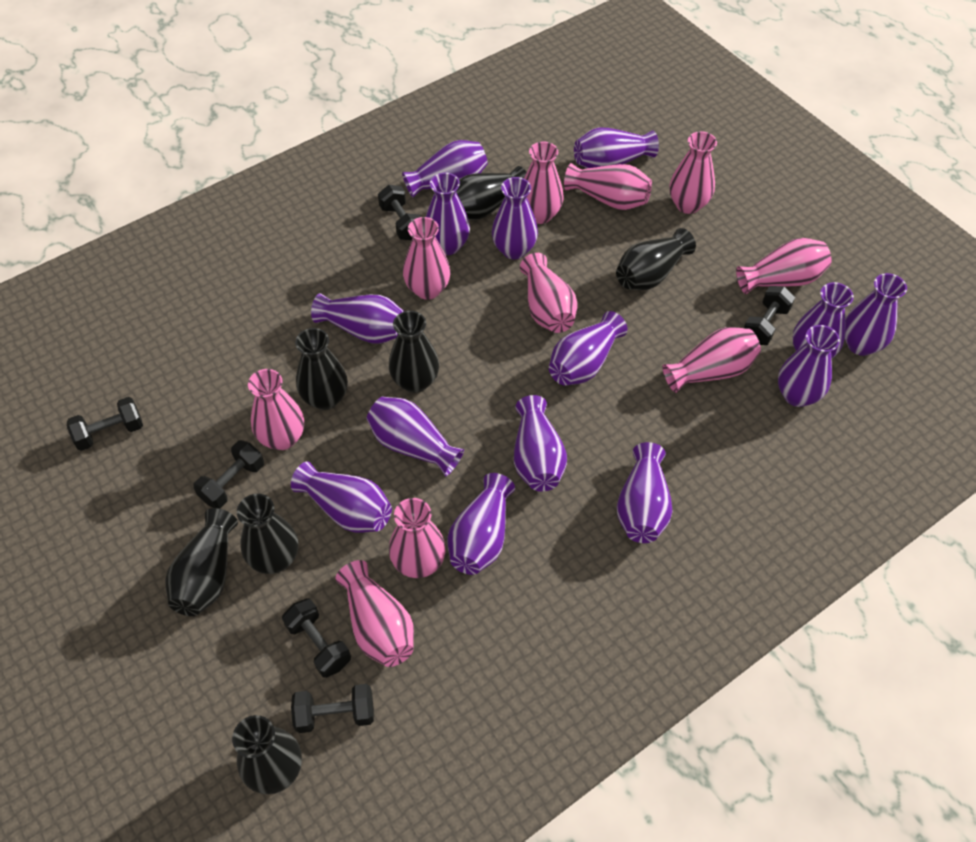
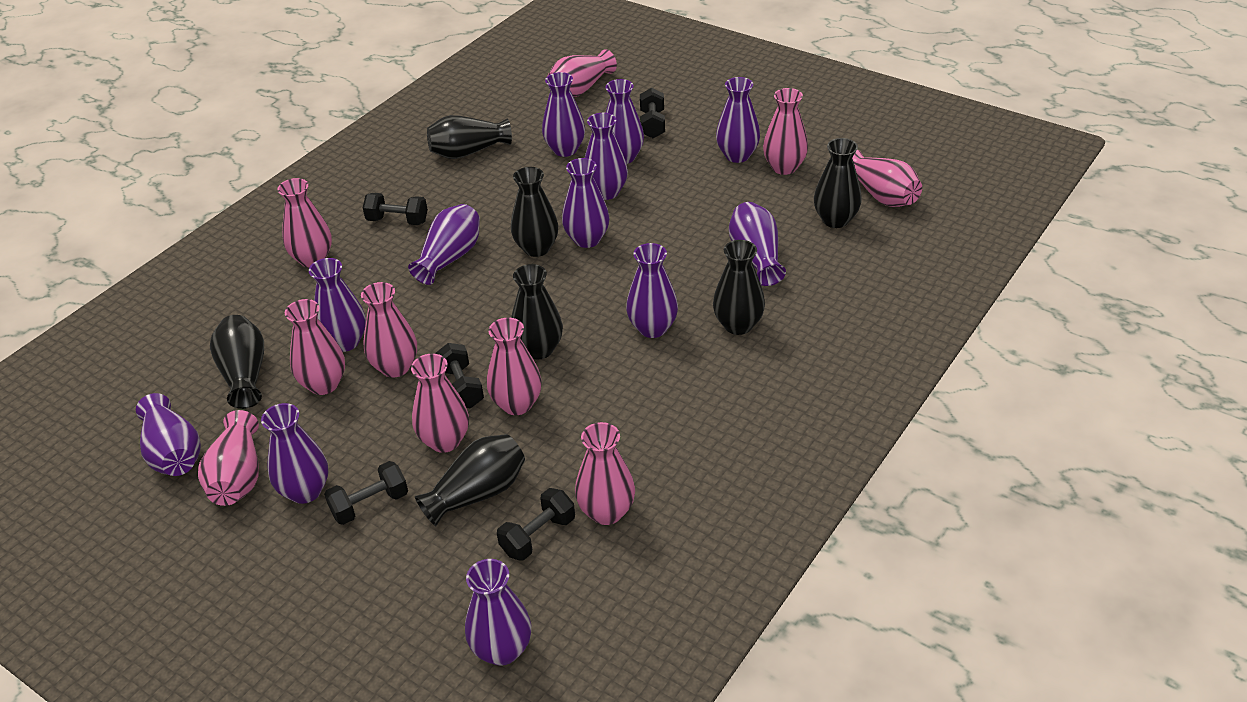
black dumbbell: 6 -> 5
purple vase: 14 -> 12

